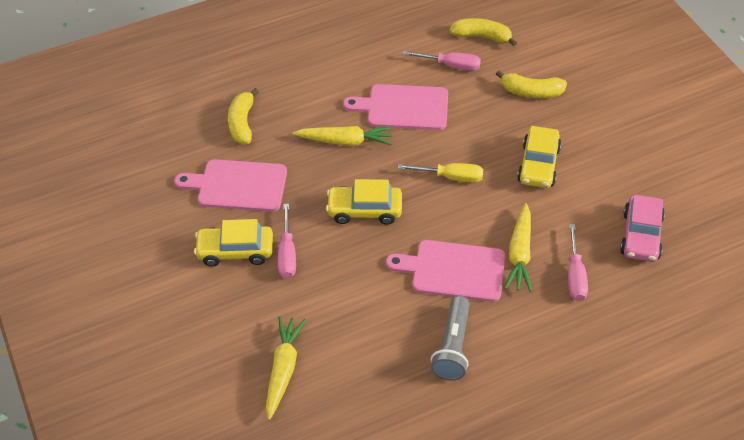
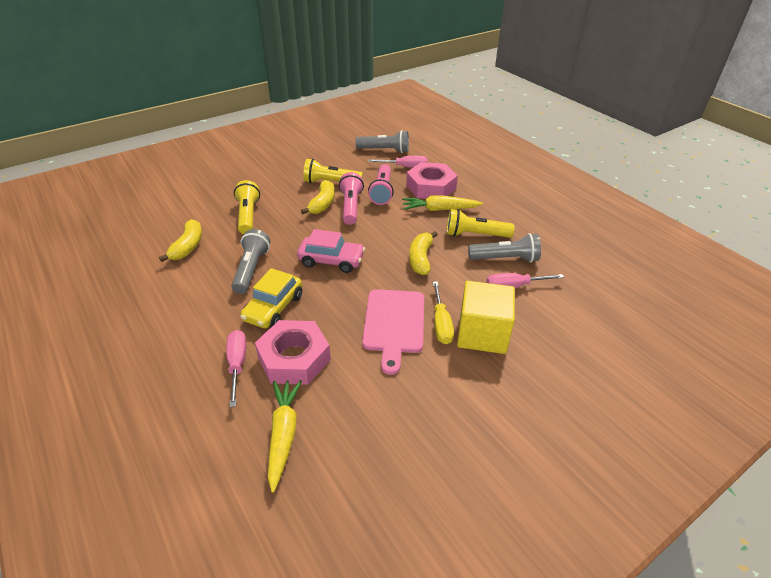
grey flashlight: 1 -> 3
pink cutting board: 3 -> 1
pink flashlight: 0 -> 2
pink nut: 0 -> 2
yellow car: 3 -> 1
yellow carrot: 3 -> 2
yellow cube: 0 -> 1
yellow flashlight: 0 -> 3

